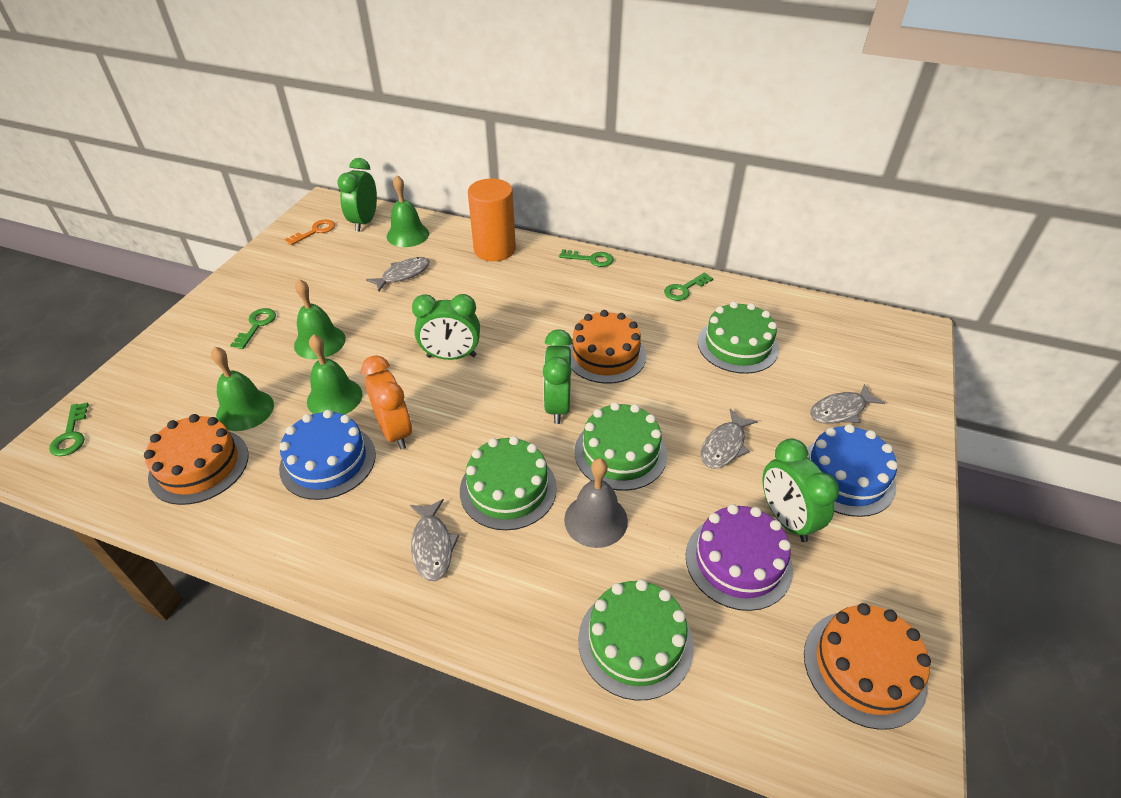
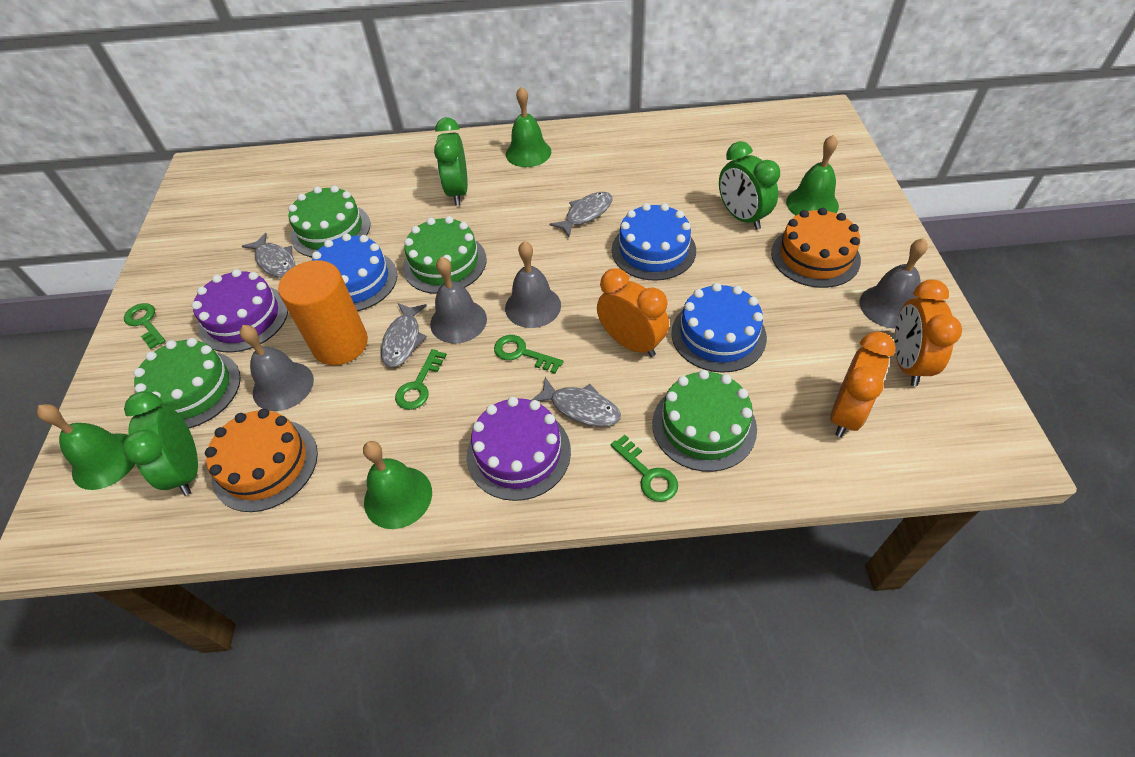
blue cake: 2 -> 3
green clock: 4 -> 3
grey bell: 1 -> 4
orange cake: 3 -> 2
orange clock: 1 -> 3
orange key: 1 -> 0
purple cake: 1 -> 2

